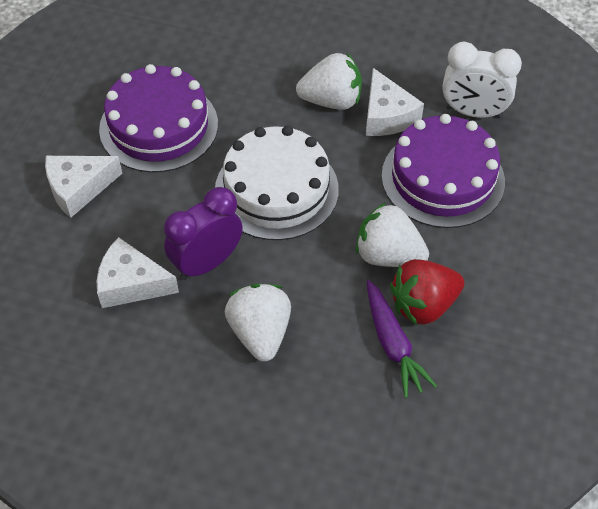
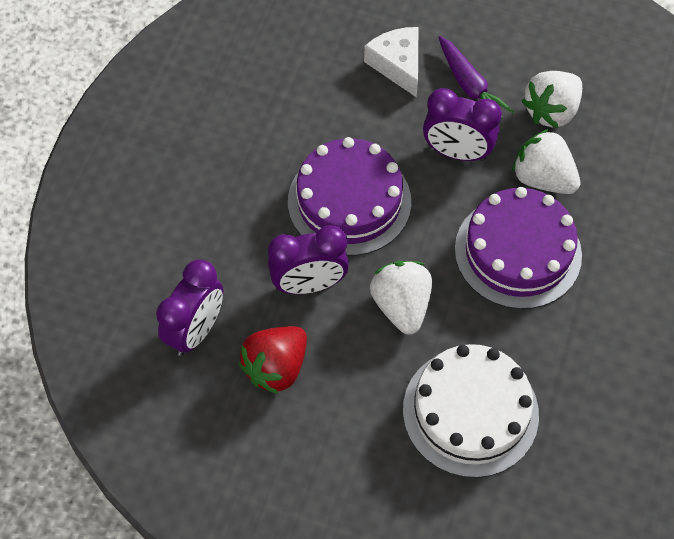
purple clock: 1 -> 3
white cheese: 3 -> 1
white clock: 1 -> 0

